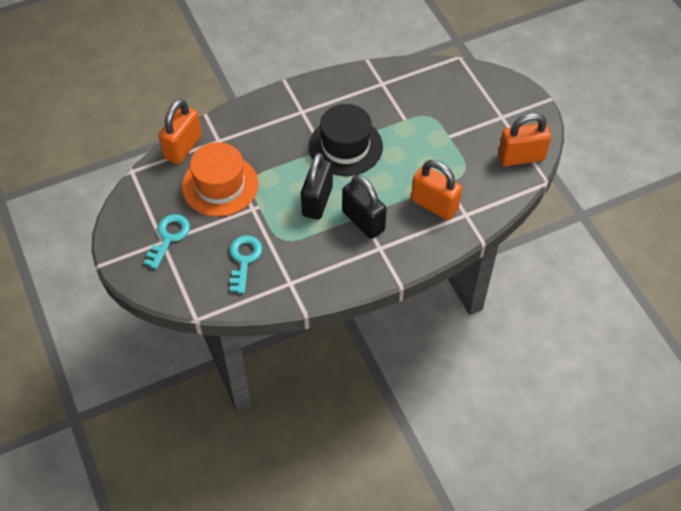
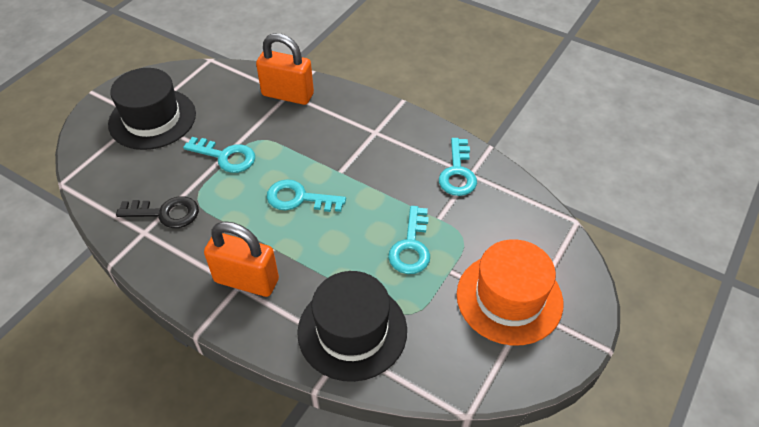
black hat: 1 -> 2
black key: 0 -> 1
black padlock: 2 -> 0
orange padlock: 3 -> 2
turquoise key: 2 -> 4

